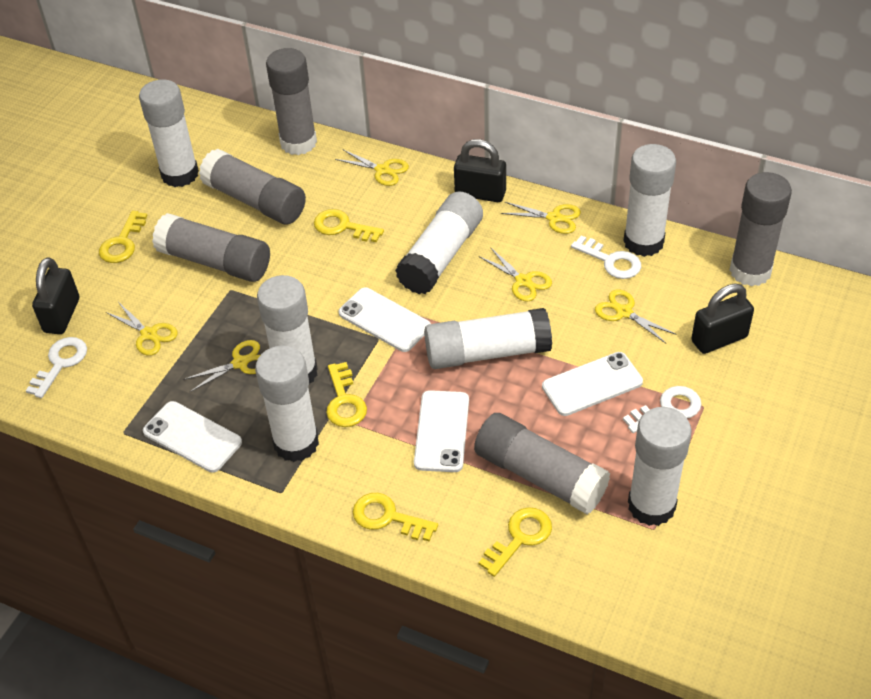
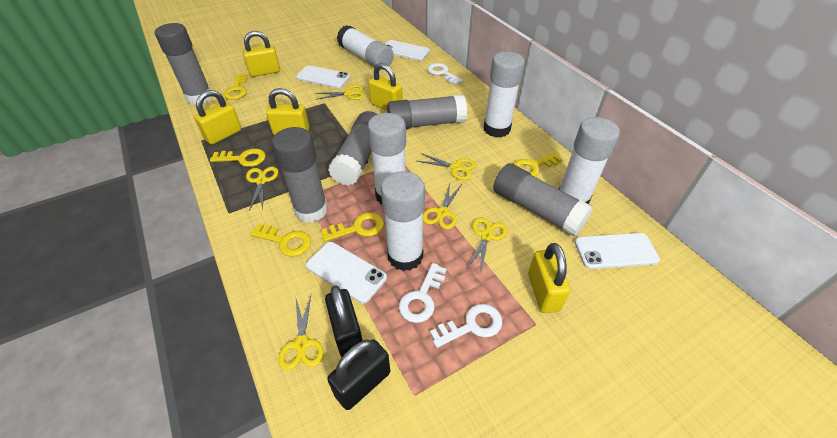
black padlock: 3 -> 2
white glue stick: 7 -> 5
yellow padlock: 0 -> 5

